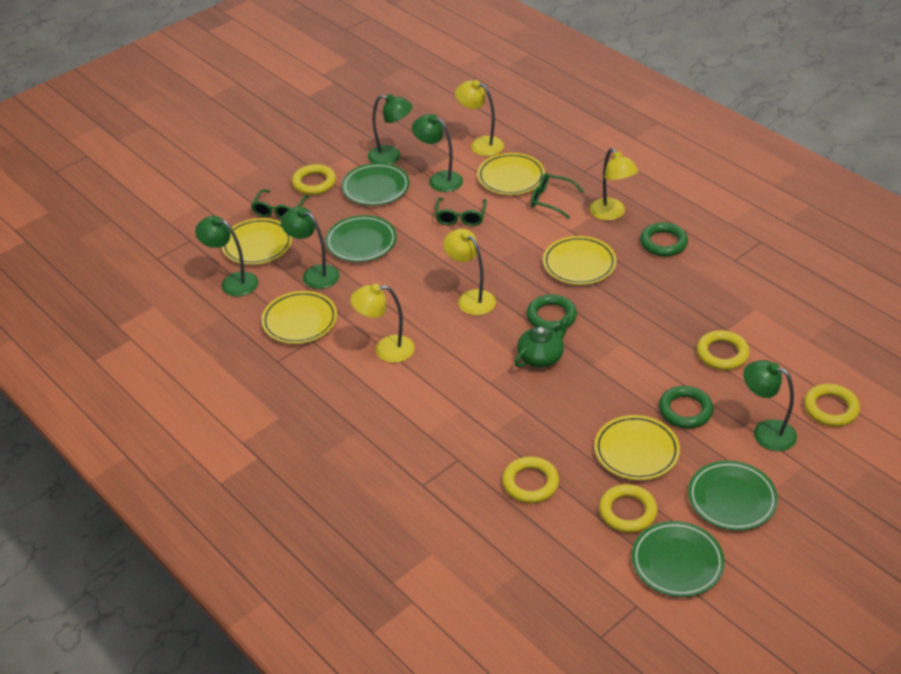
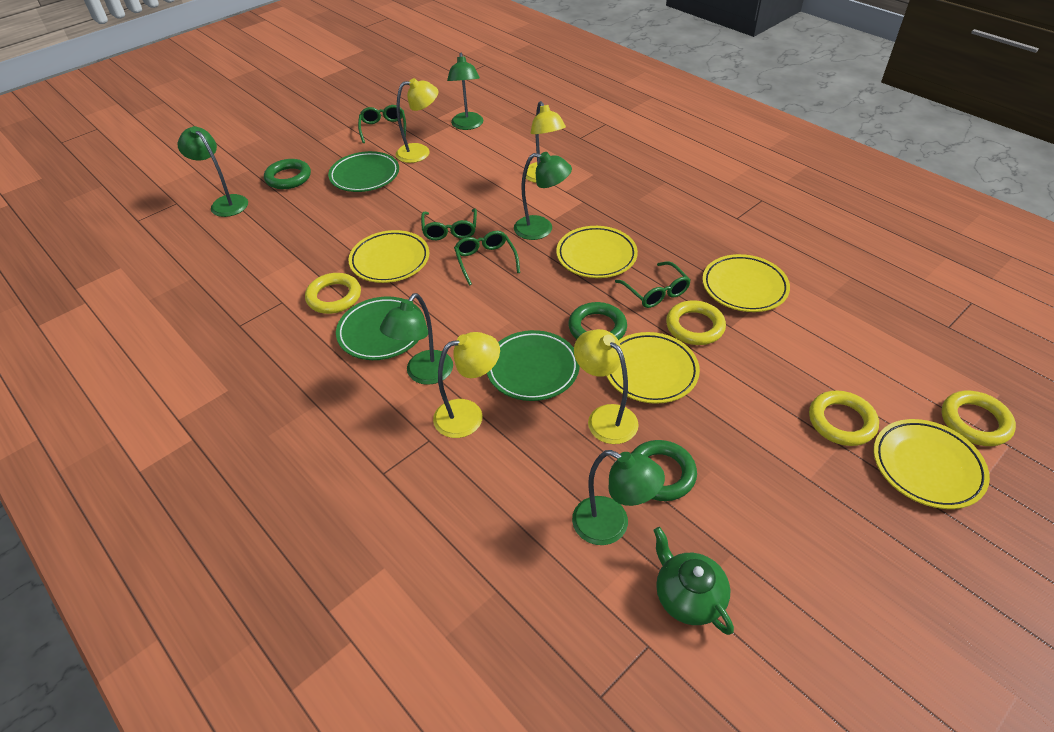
green glasses: 3 -> 4
green plate: 4 -> 3
yellow ring: 5 -> 4

